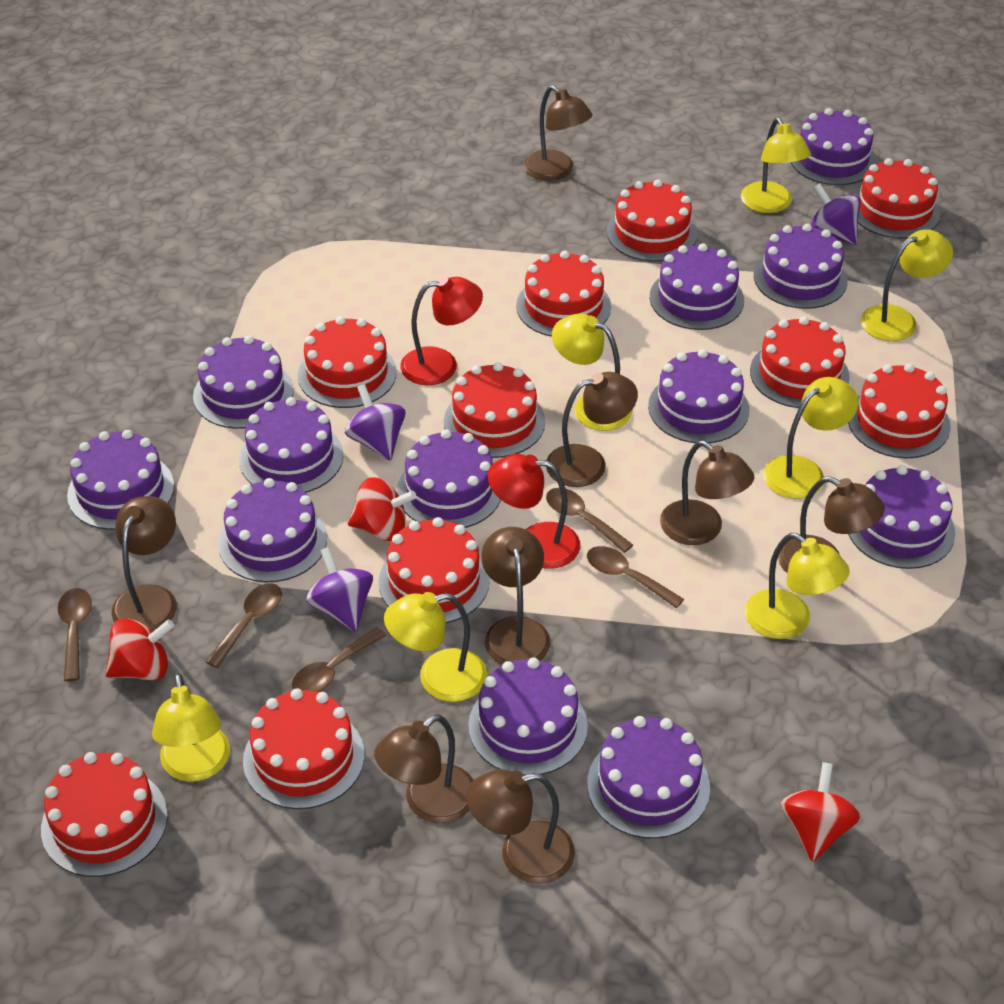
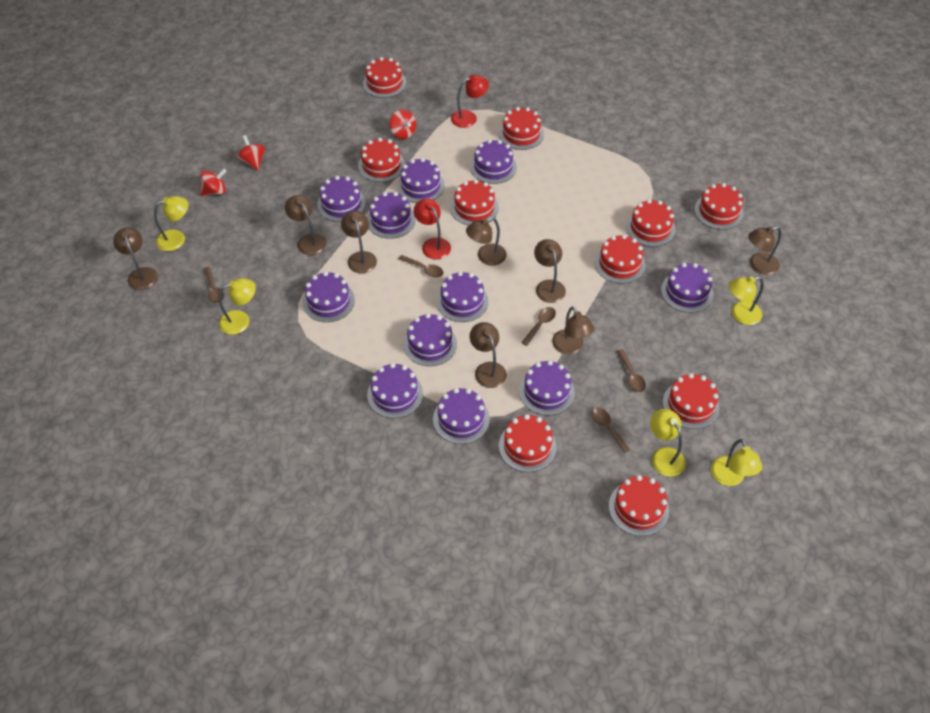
purple cake: 12 -> 11
purple spinning top: 3 -> 0
yellow lamp: 7 -> 5

